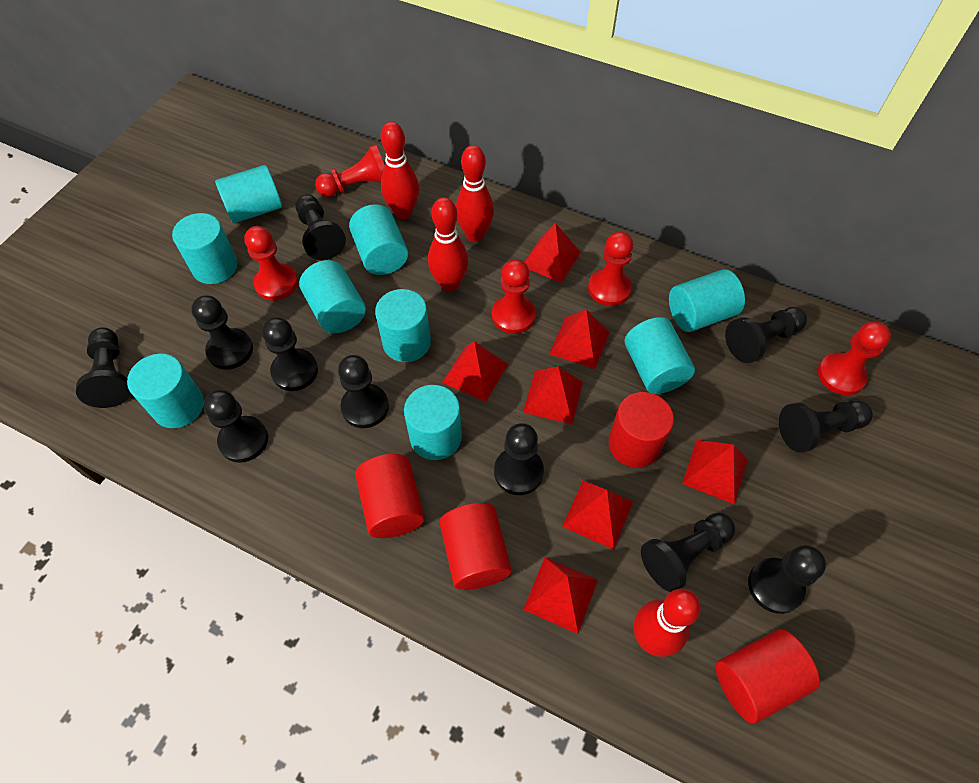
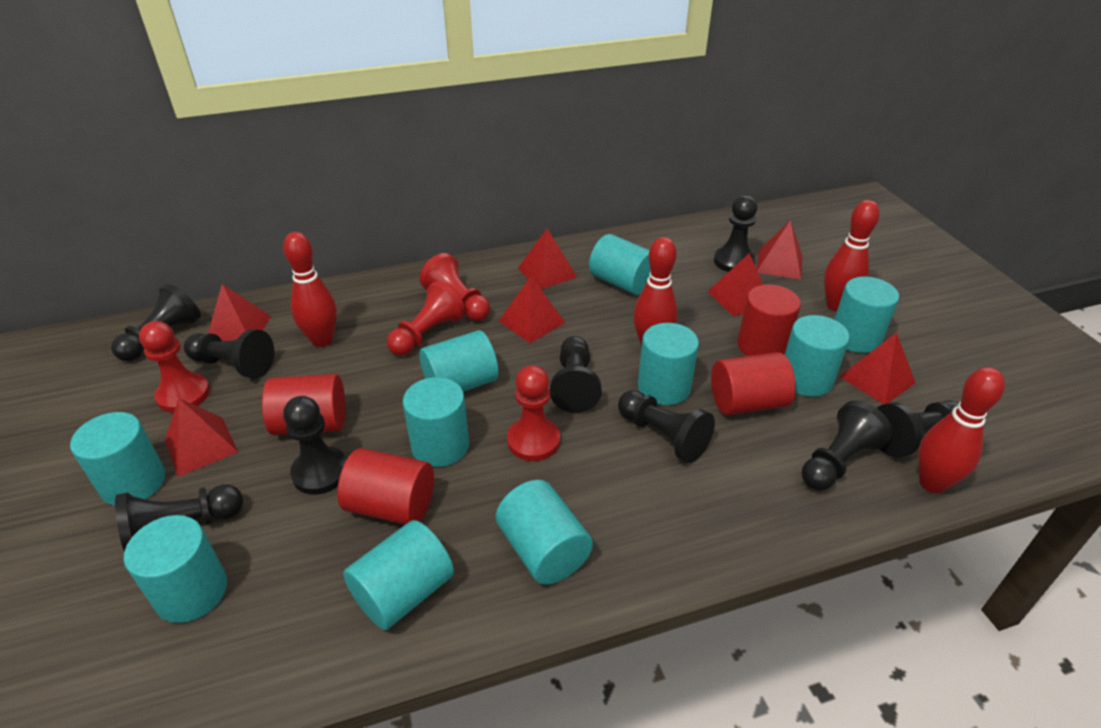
black pawn: 11 -> 9
red pawn: 5 -> 4
turquoise cylinder: 9 -> 10

